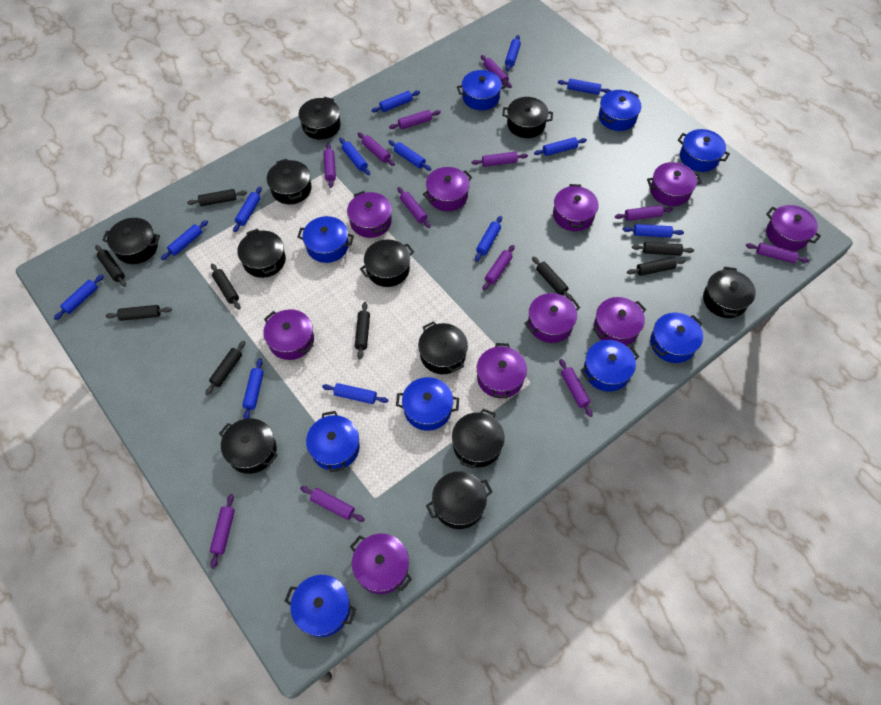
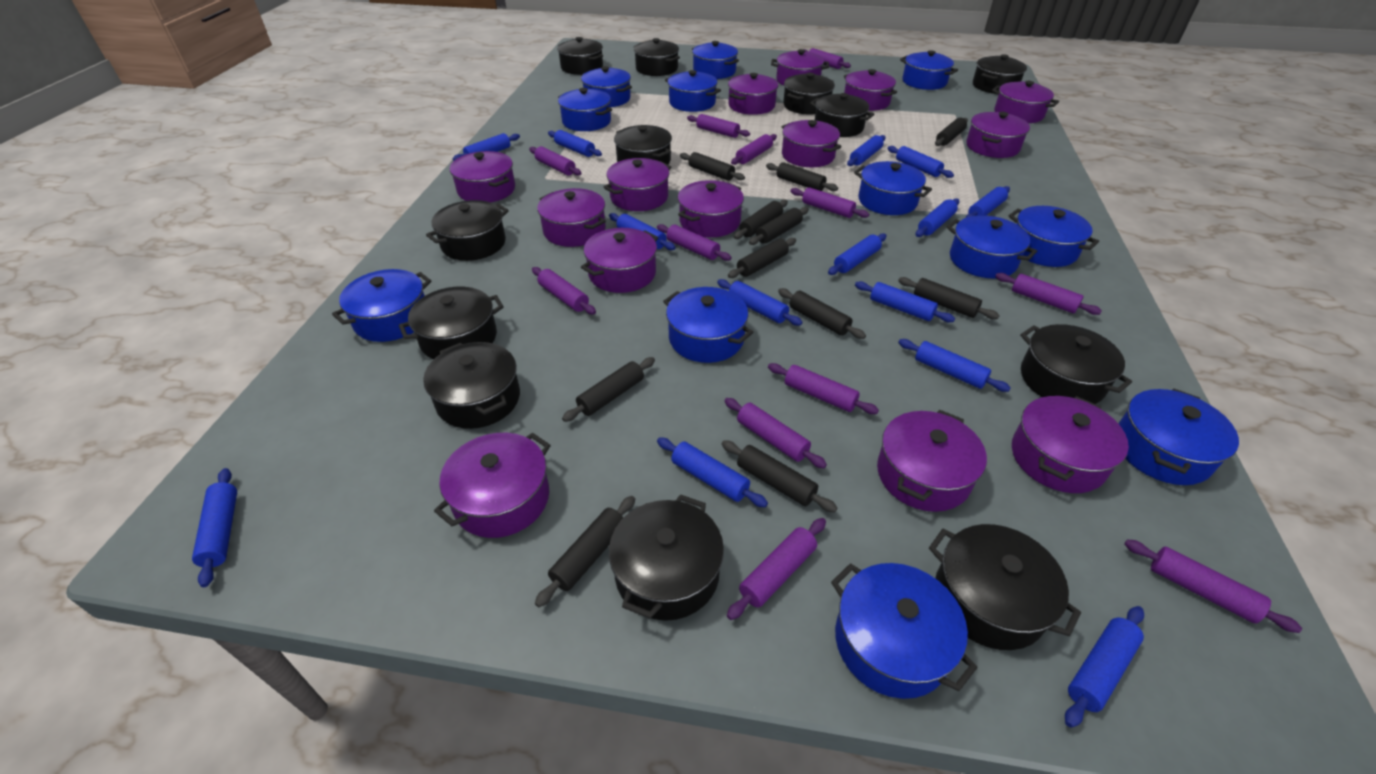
black pot: 11 -> 12
black rolling pin: 9 -> 11
blue pot: 9 -> 12
blue rolling pin: 13 -> 14
purple pot: 10 -> 14

